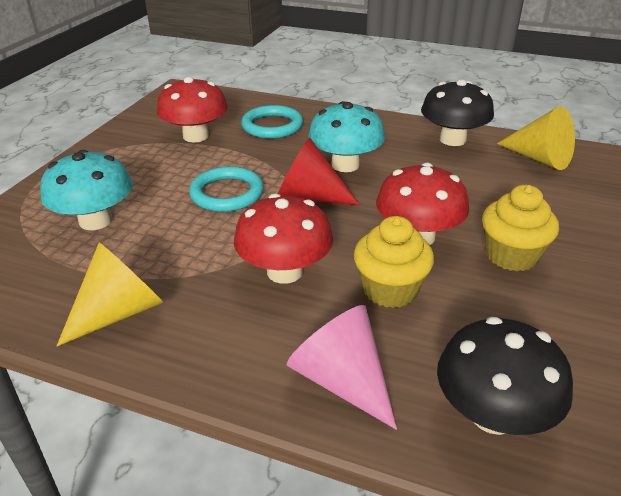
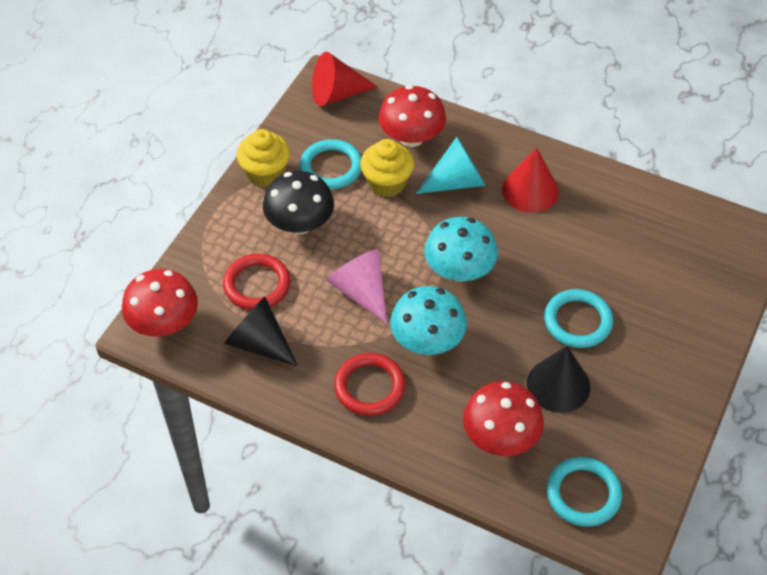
black cone: 0 -> 2
black mushroom: 2 -> 1
red cone: 1 -> 2
red ring: 0 -> 2
turquoise cone: 0 -> 1
turquoise ring: 2 -> 3
yellow cone: 2 -> 0

